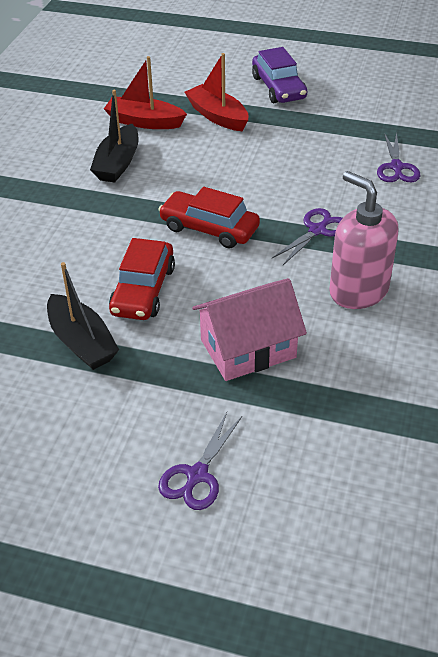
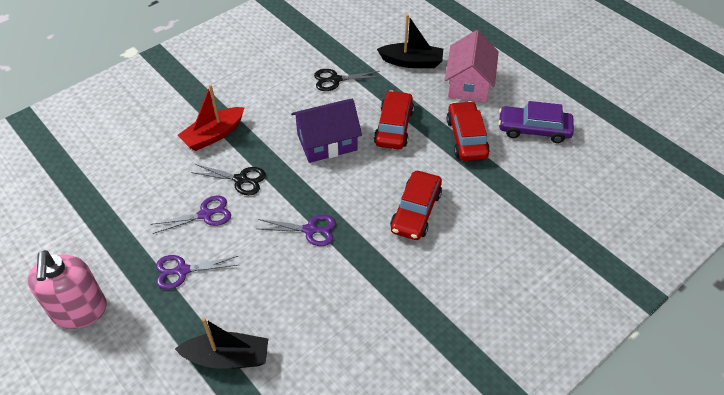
black scissors: 0 -> 2
purple house: 0 -> 1
red boat: 2 -> 1
red car: 2 -> 3

